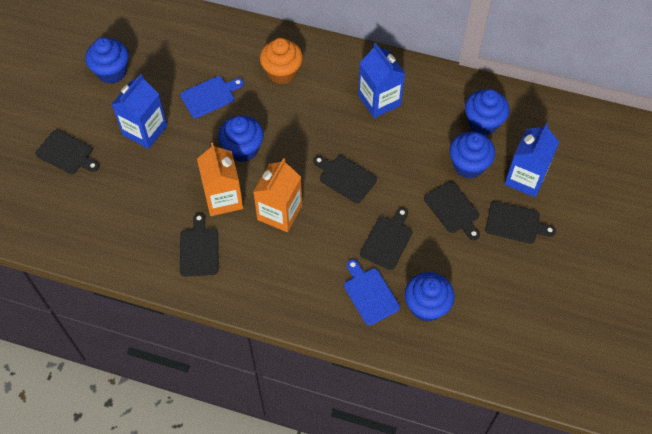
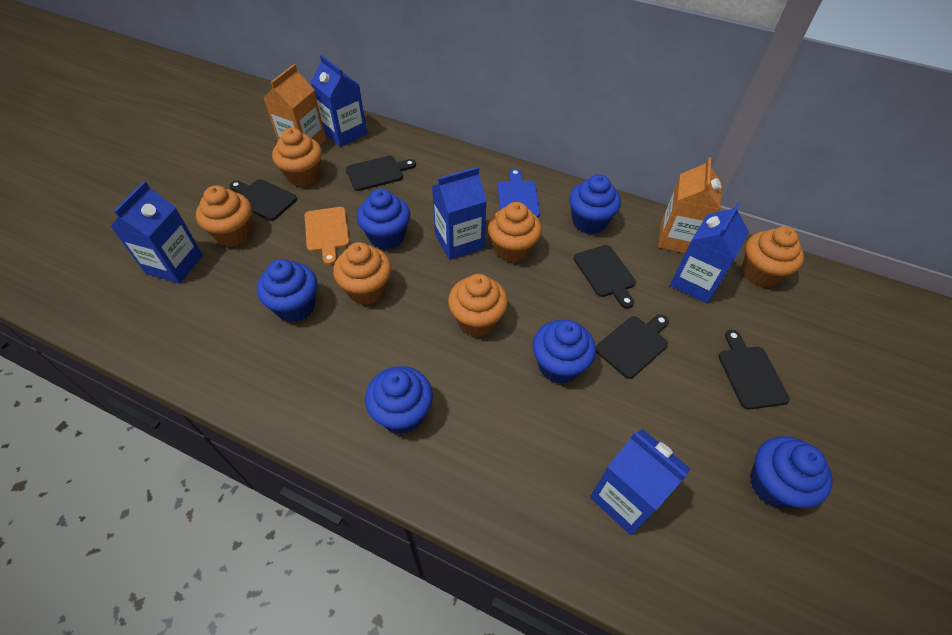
black cutting board: 6 -> 5
blue carton: 3 -> 5
blue cupcake: 5 -> 6
blue cutting board: 2 -> 1
orange cupcake: 1 -> 6
orange cutting board: 0 -> 1

